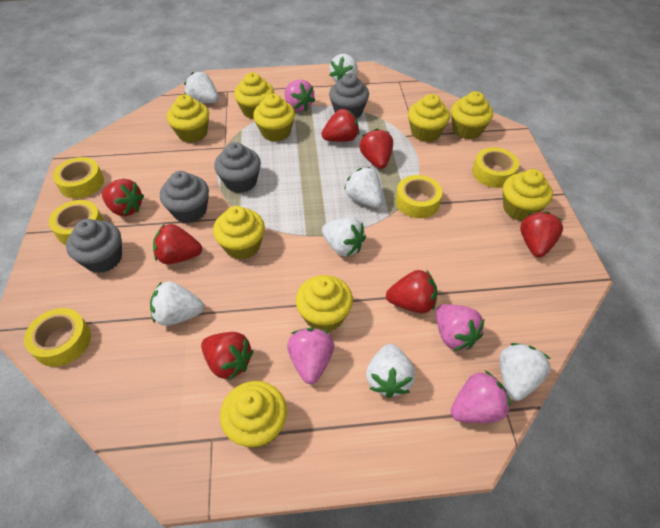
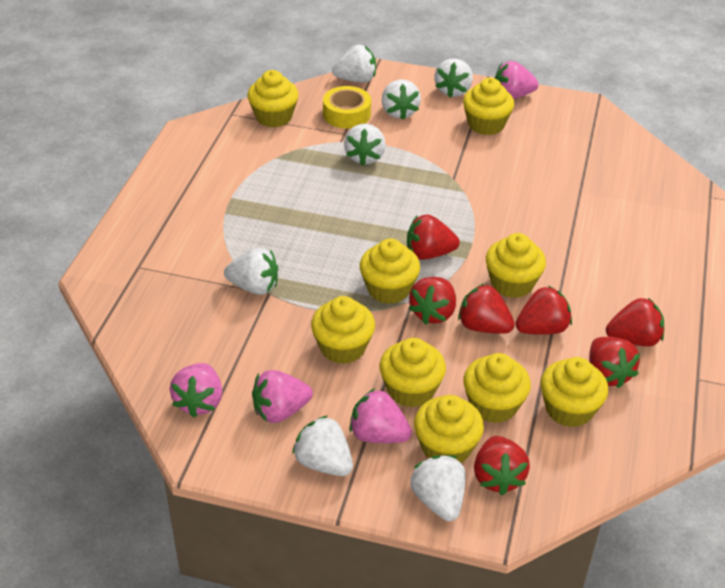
grey cupcake: 4 -> 0
yellow tape: 5 -> 1

